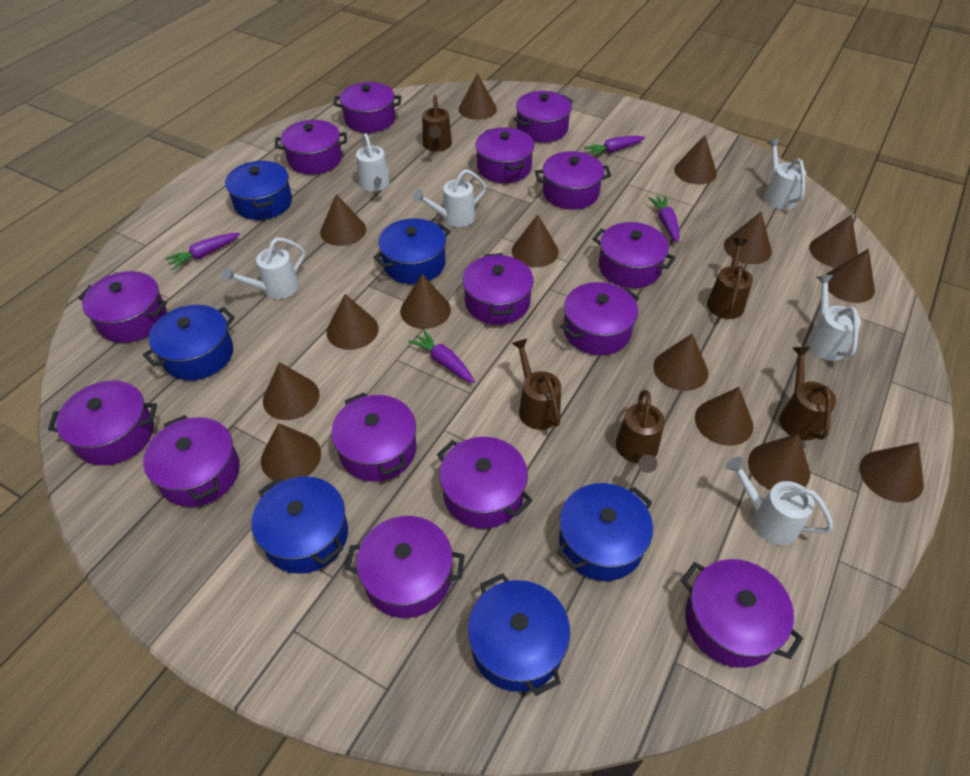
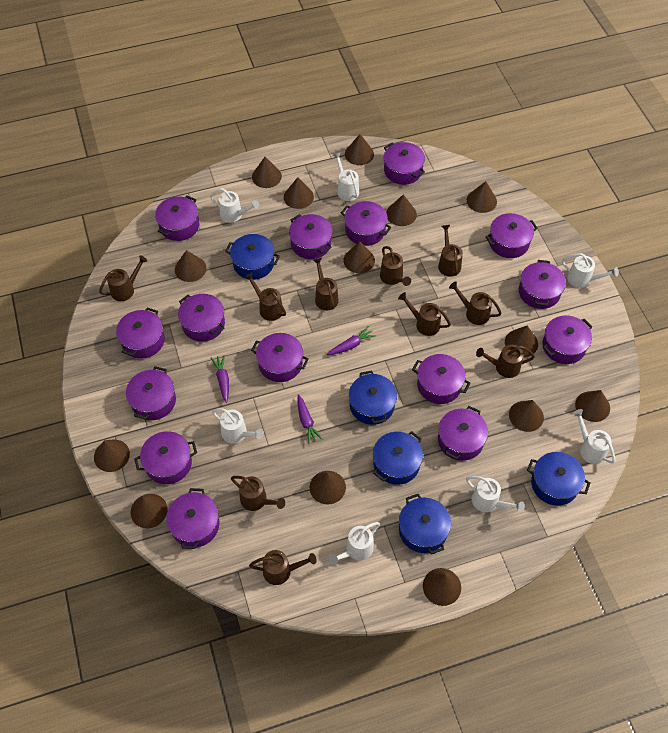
blue pot: 6 -> 5
brown cone: 15 -> 14
brown watering can: 5 -> 10
purple carrot: 4 -> 3
white watering can: 6 -> 7

